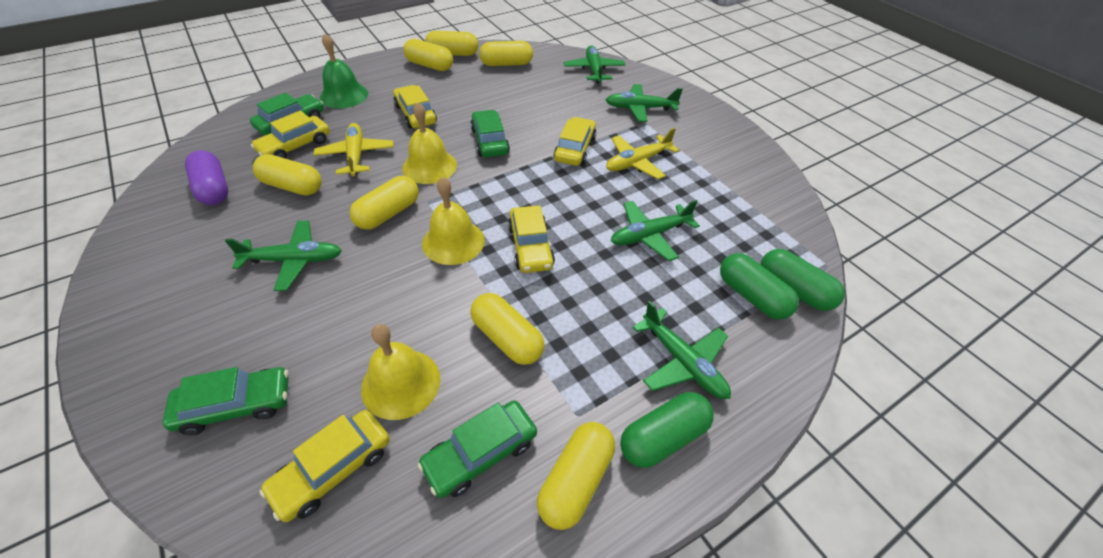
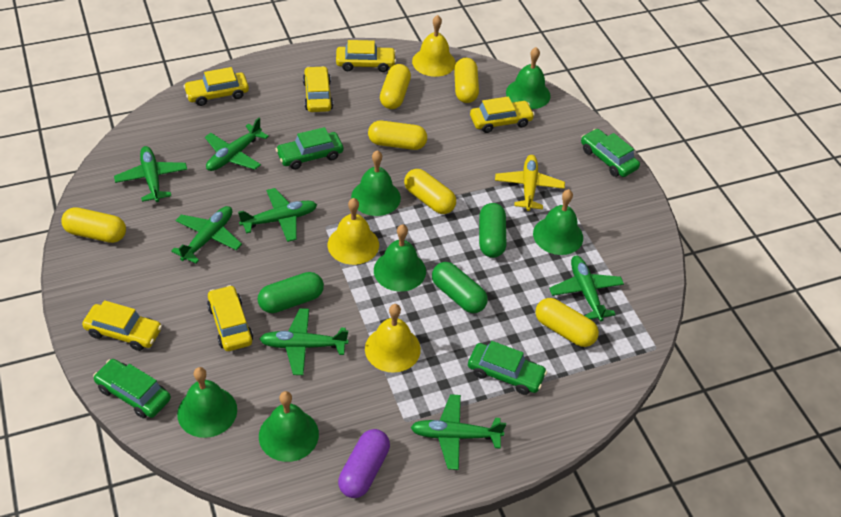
green bell: 1 -> 6
green plane: 5 -> 7
yellow capsule: 7 -> 6
yellow car: 5 -> 6
yellow plane: 2 -> 1

